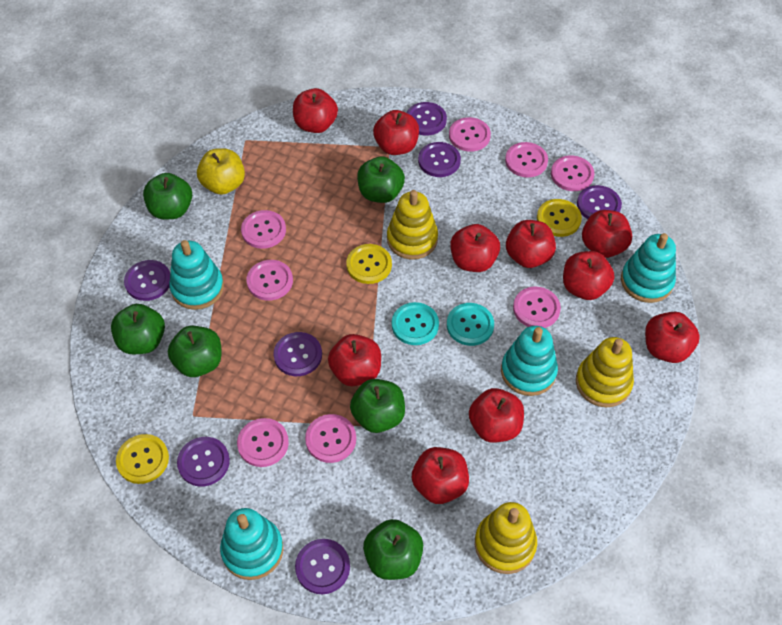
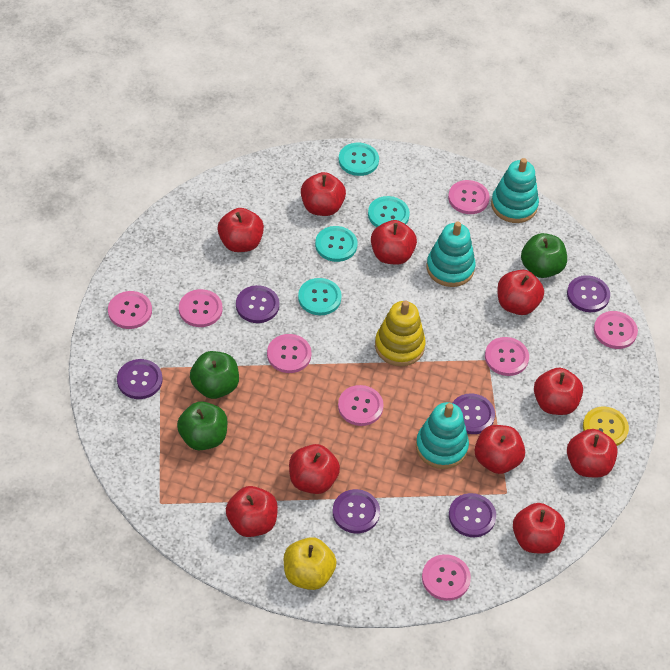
green apple: 6 -> 3
purple button: 7 -> 6
turquoise button: 2 -> 4
turquoise stacking toy: 4 -> 3
yellow button: 3 -> 1
yellow stacking toy: 3 -> 1

